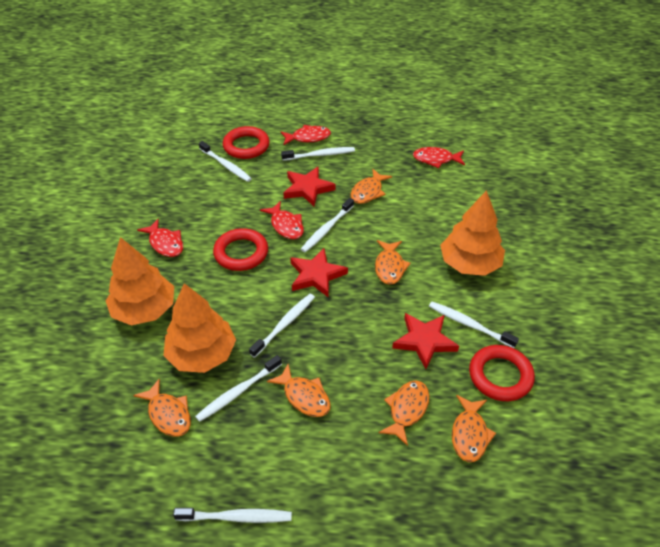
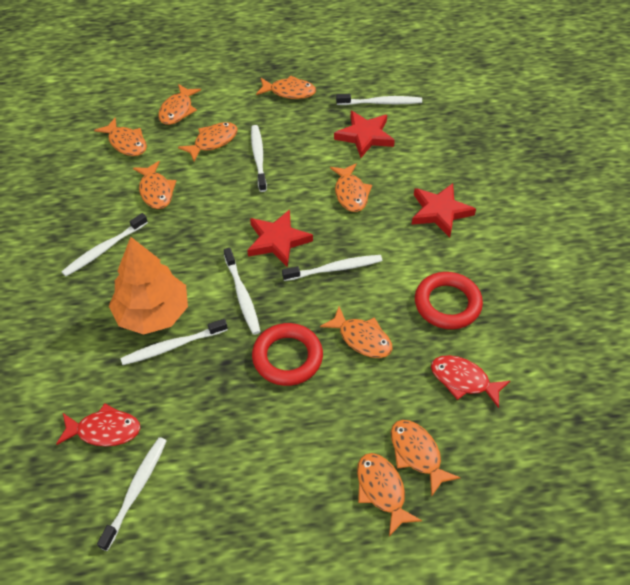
orange fish: 6 -> 9
orange tree: 3 -> 1
red fish: 4 -> 2
red ring: 3 -> 2

